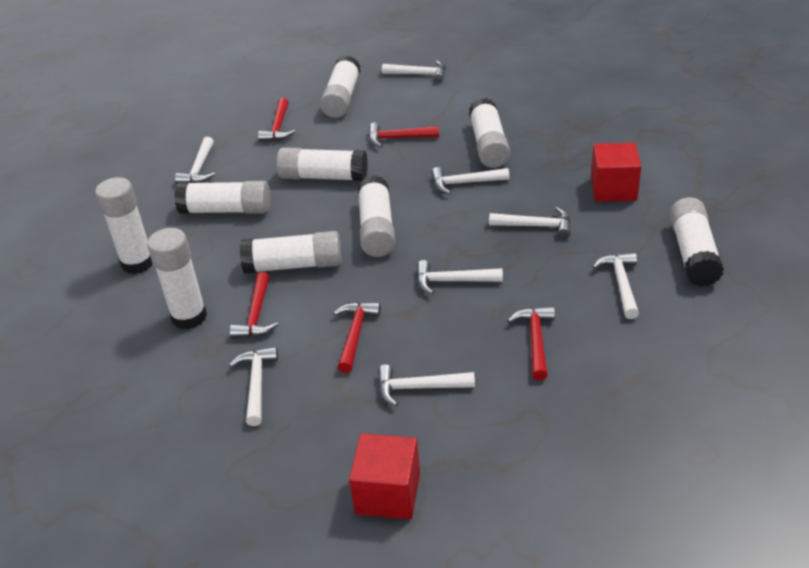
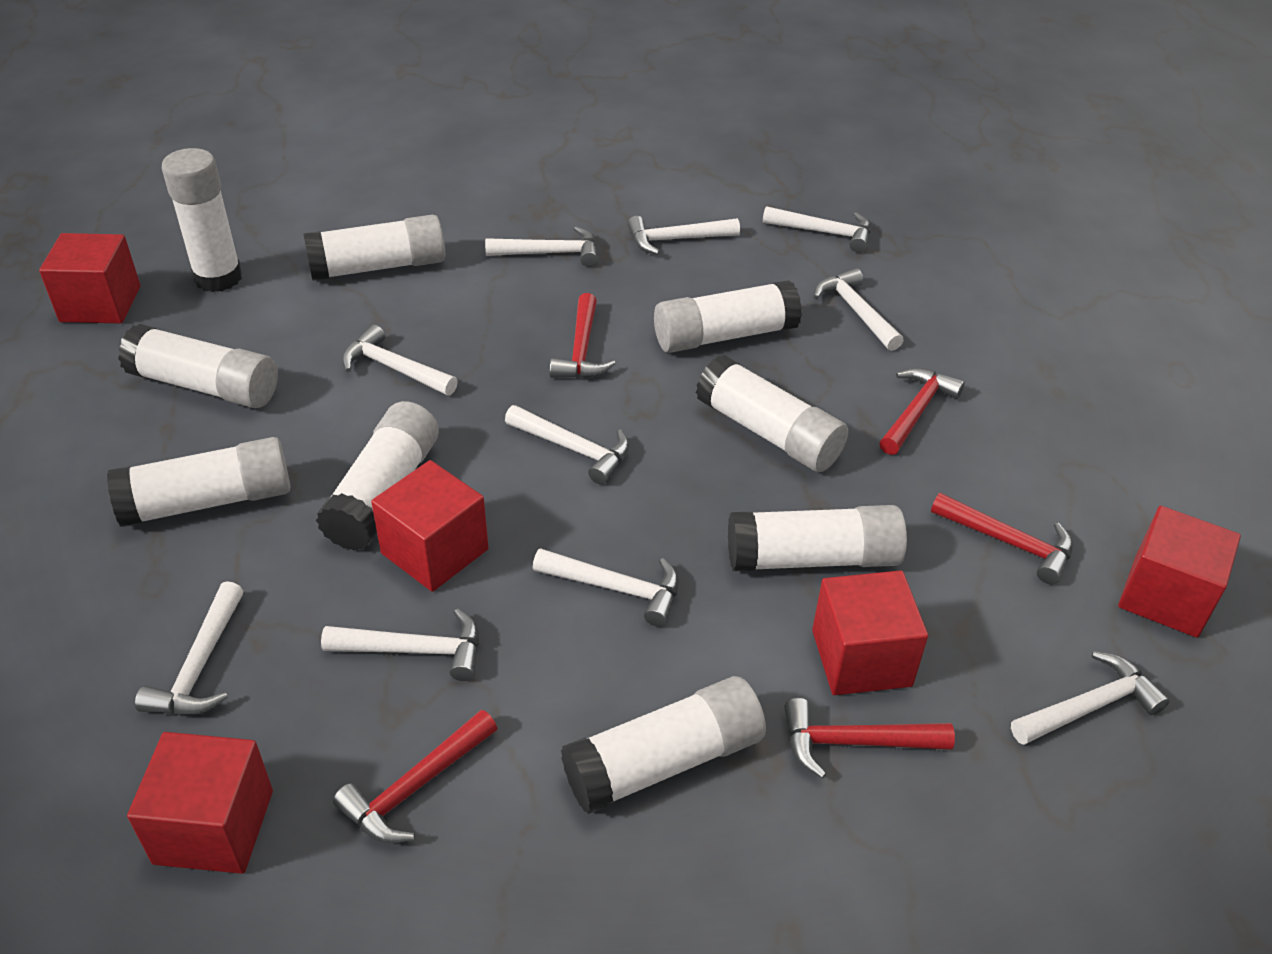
red cube: 2 -> 5
white hammer: 8 -> 10

